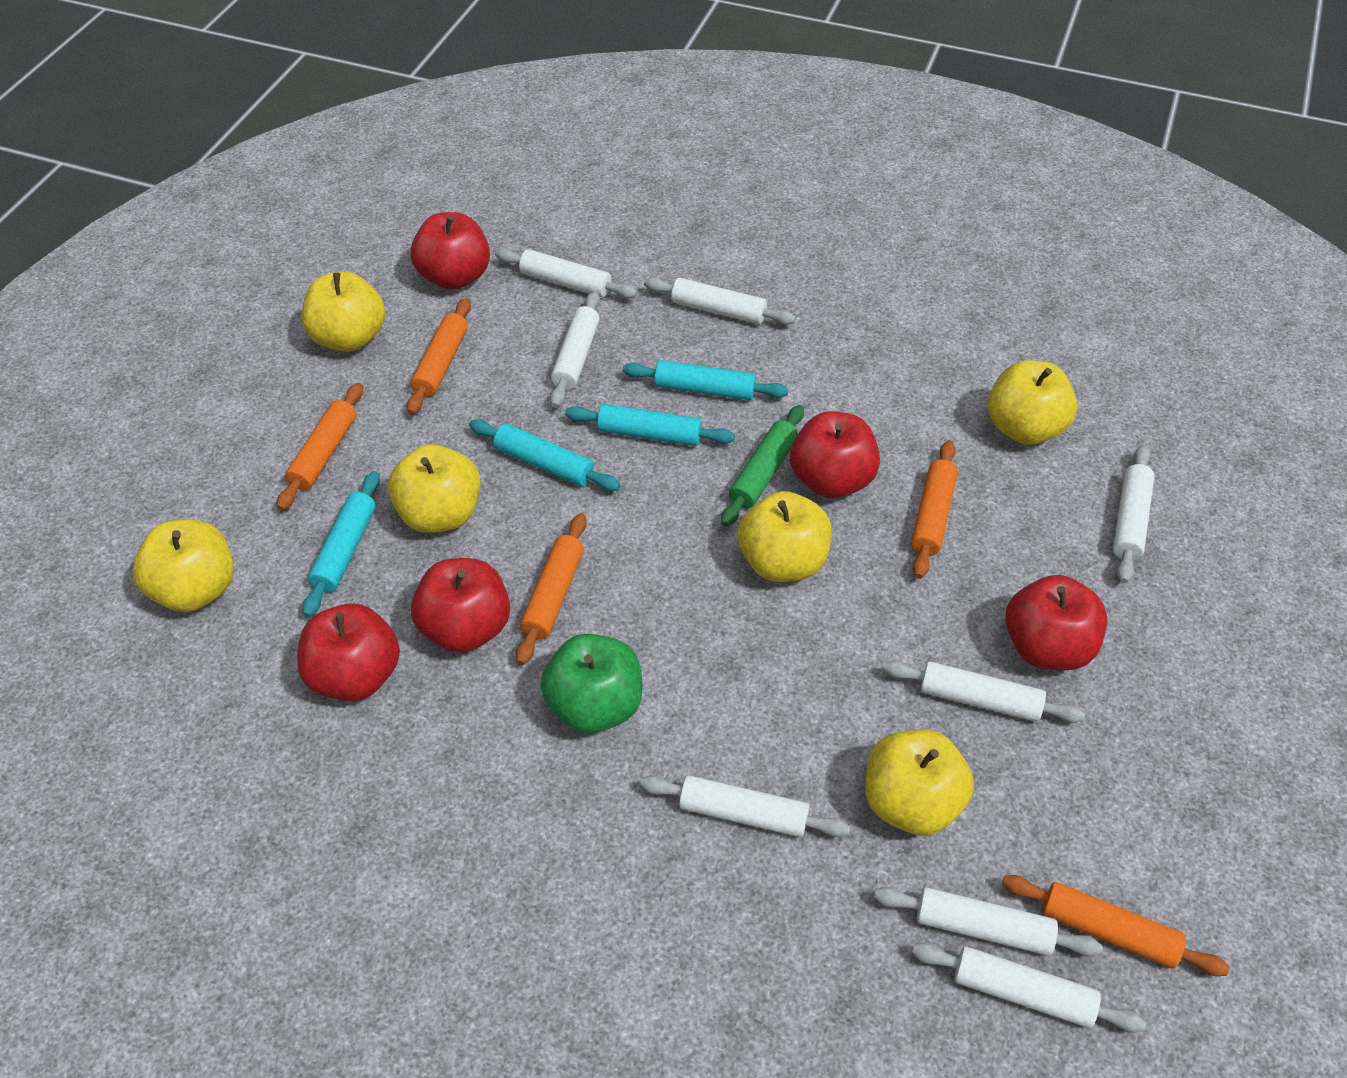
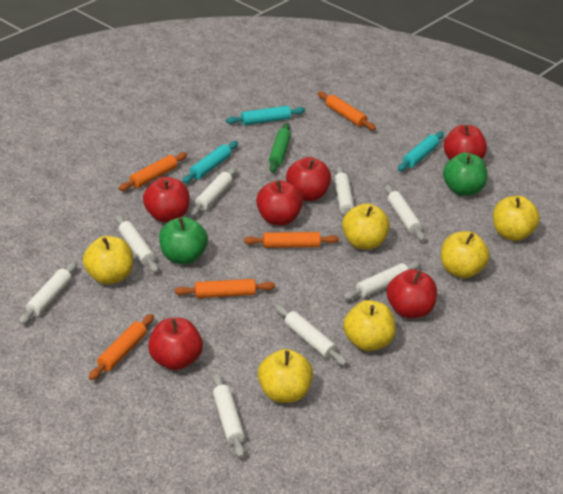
green apple: 1 -> 2
red apple: 5 -> 6
turquoise rolling pin: 4 -> 3

